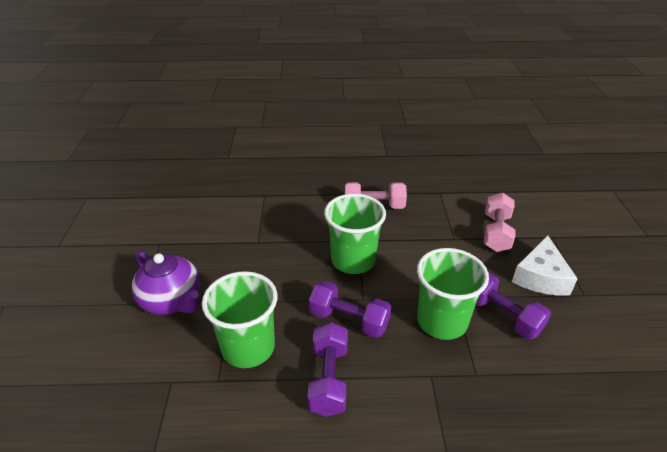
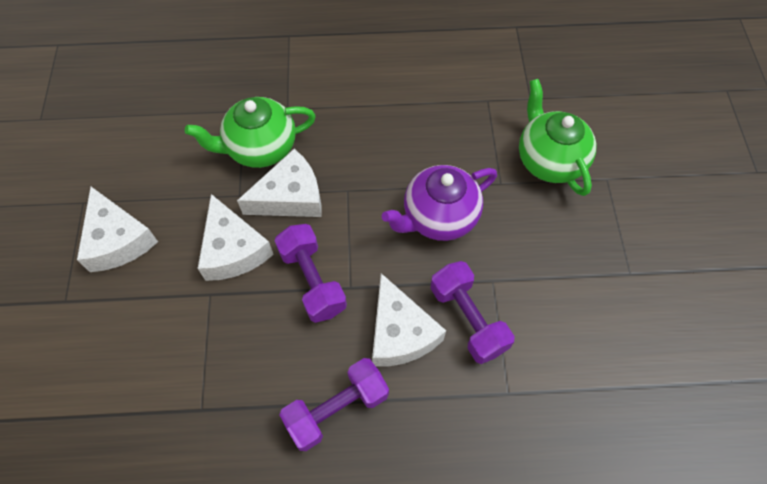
green cup: 3 -> 0
green teapot: 0 -> 2
pink dumbbell: 2 -> 0
white cheese: 1 -> 4

